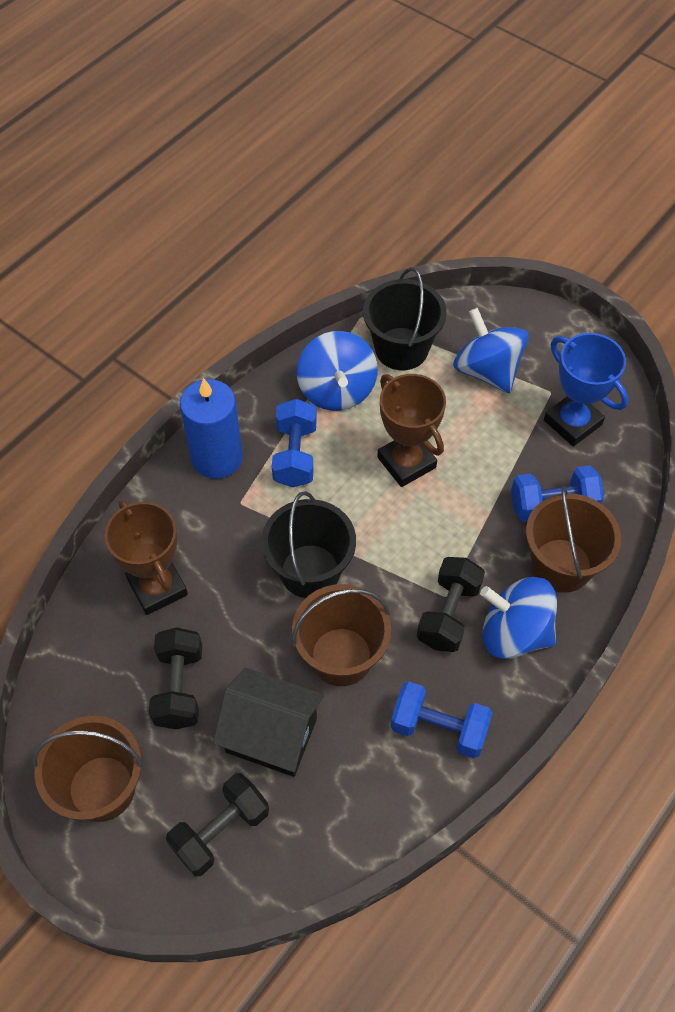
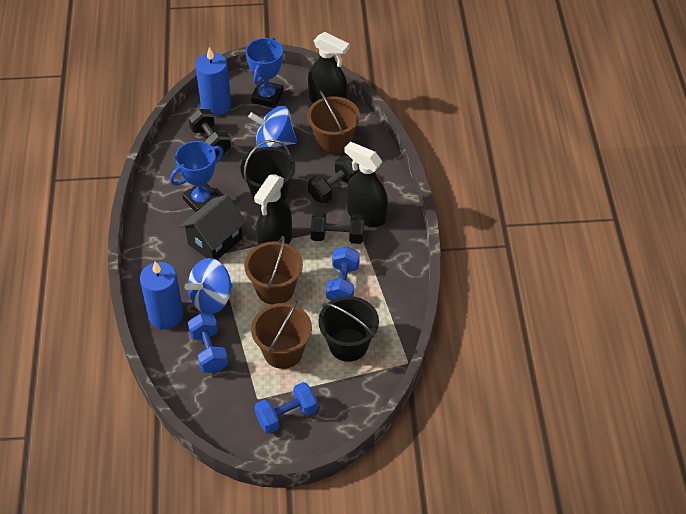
black spray bottle: 0 -> 3
blue candle: 1 -> 2
blue spinning top: 3 -> 2
blue trophy: 1 -> 2
brown trophy: 2 -> 0

